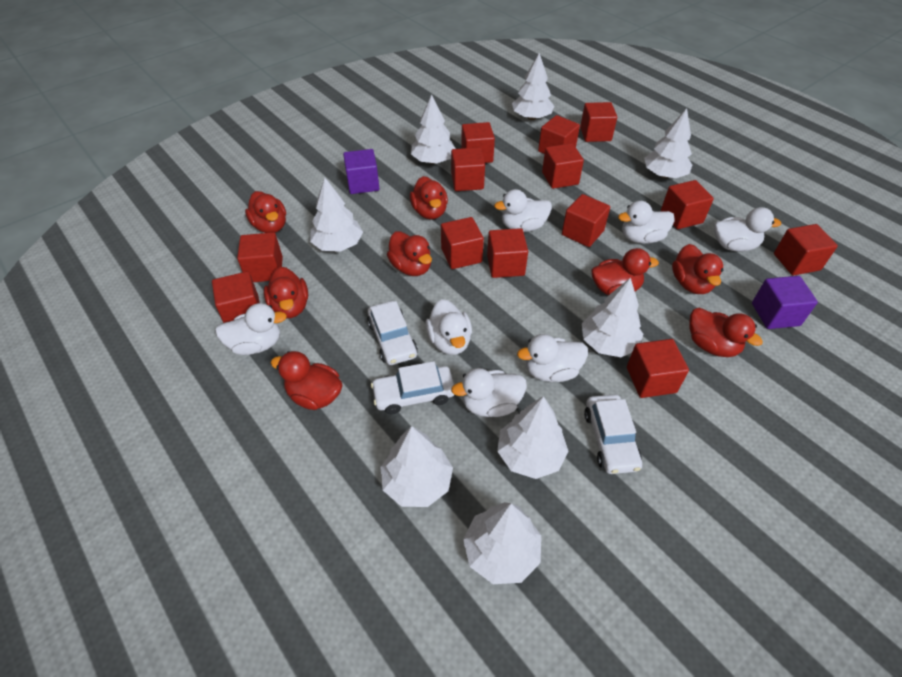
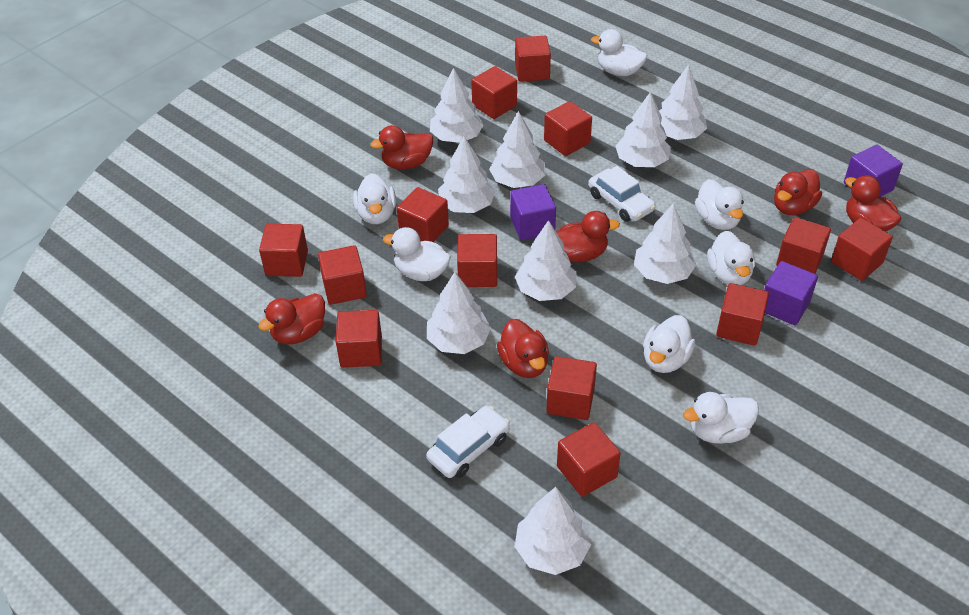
purple cube: 2 -> 3
red duck: 8 -> 6
white car: 3 -> 2
white tree: 8 -> 9

